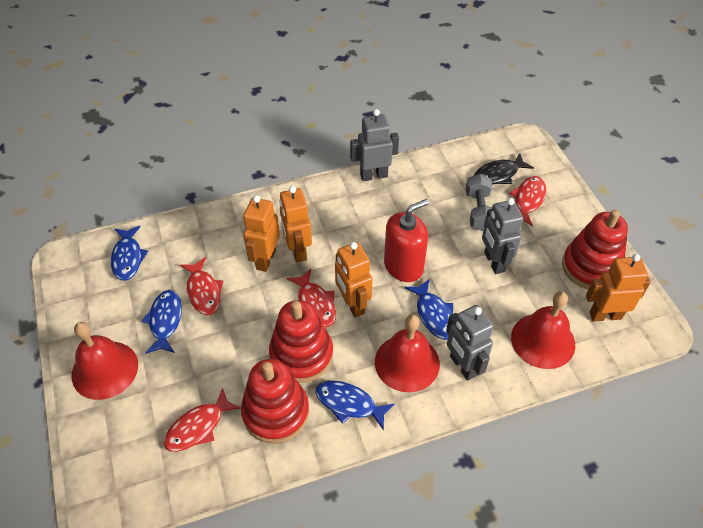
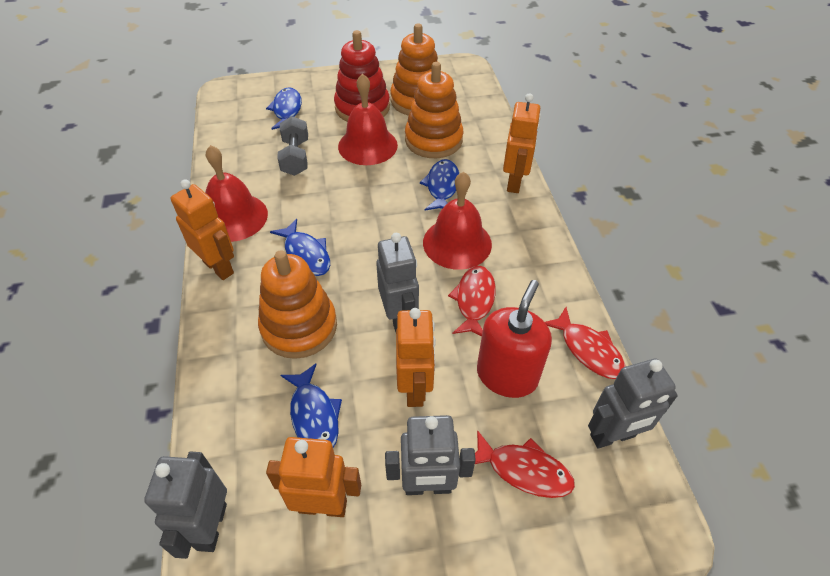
black fish: 1 -> 0
grey robot: 3 -> 4
orange stacking toy: 0 -> 3
red fish: 4 -> 3
red stacking toy: 3 -> 1

